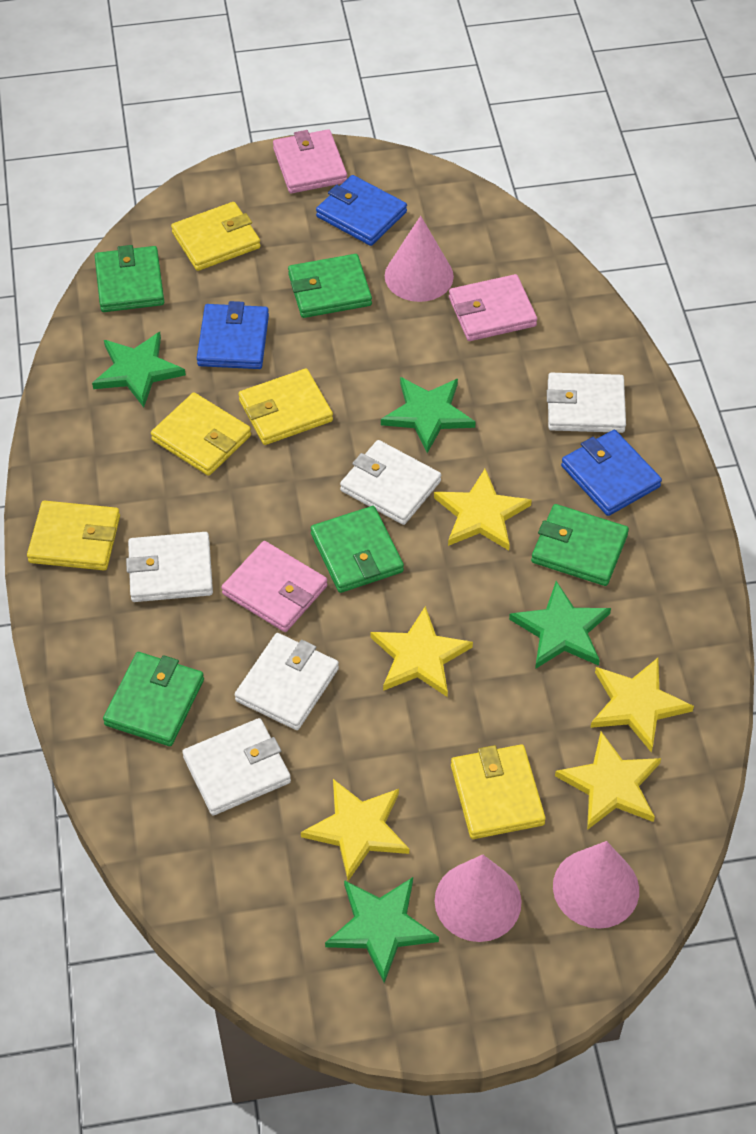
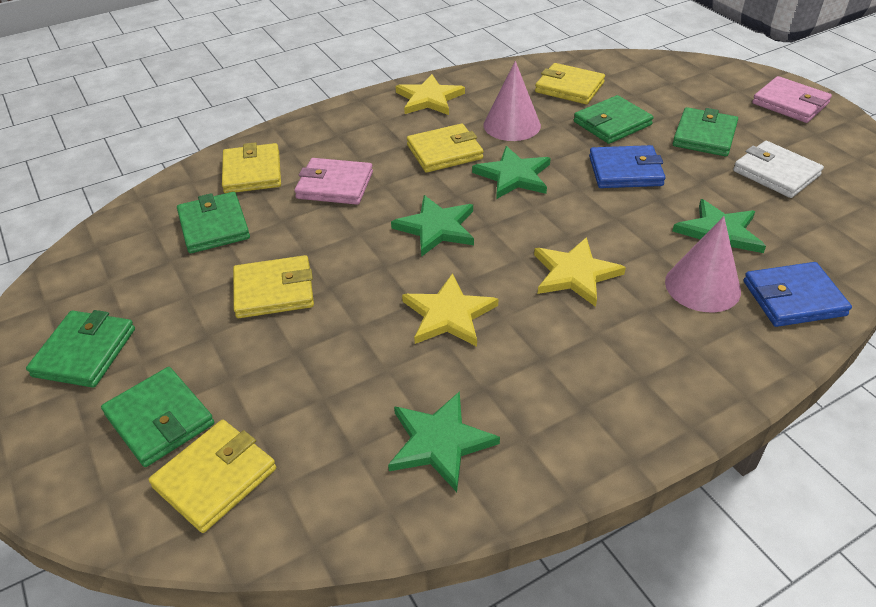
blue wallet: 3 -> 2
pink cone: 3 -> 2
pink wallet: 3 -> 2
white wallet: 5 -> 1
yellow star: 5 -> 3

